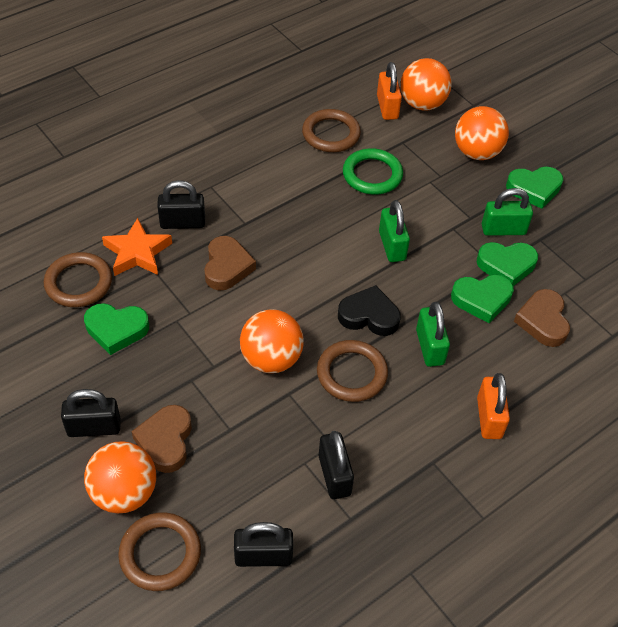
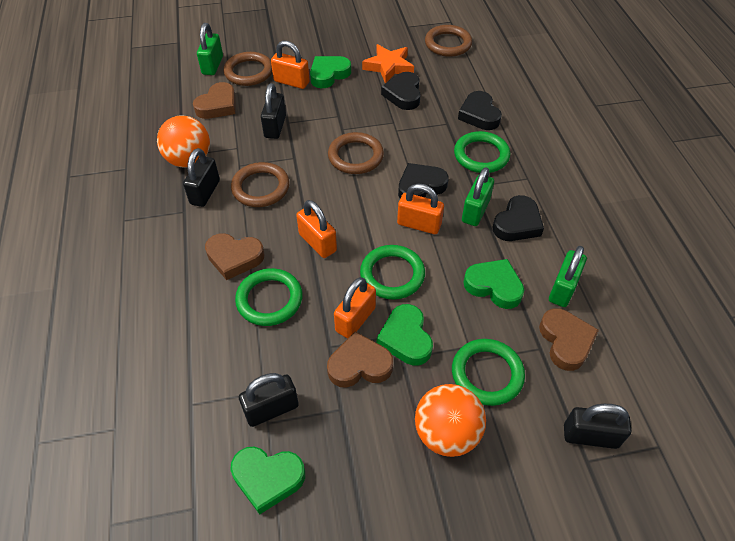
black heart: 1 -> 4
brown heart: 3 -> 4
green ring: 1 -> 4
orange ball: 4 -> 2
orange padlock: 2 -> 4

